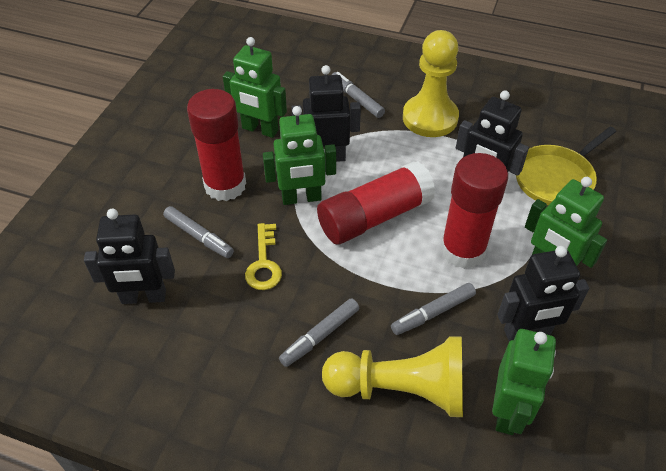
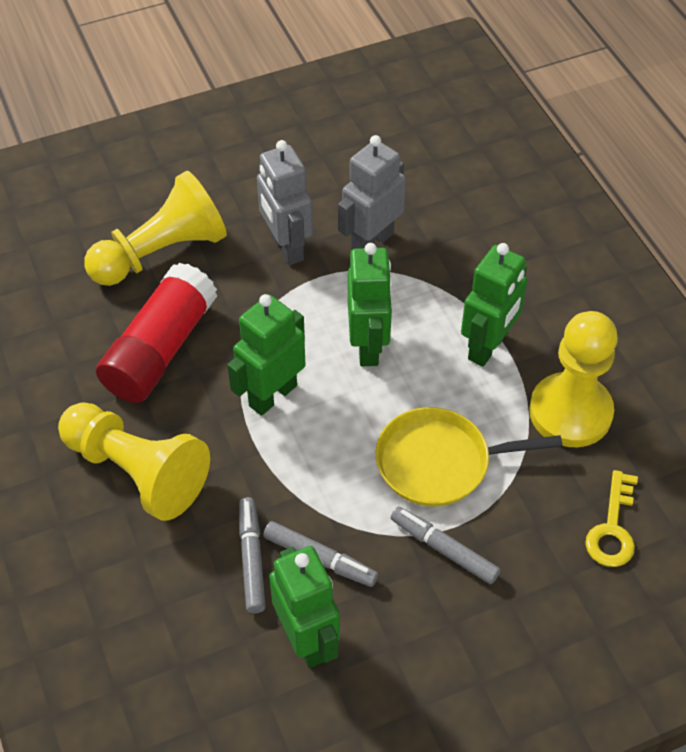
black robot: 4 -> 0
grey marker: 4 -> 3
grey robot: 0 -> 2
red glue stick: 3 -> 1
yellow pawn: 2 -> 3

